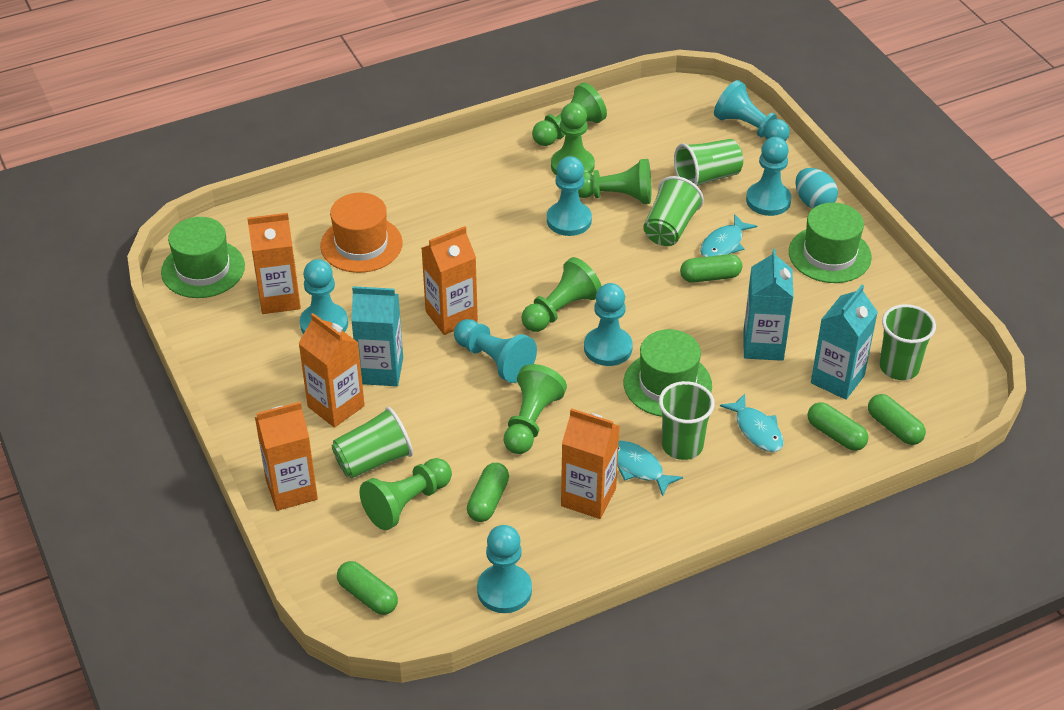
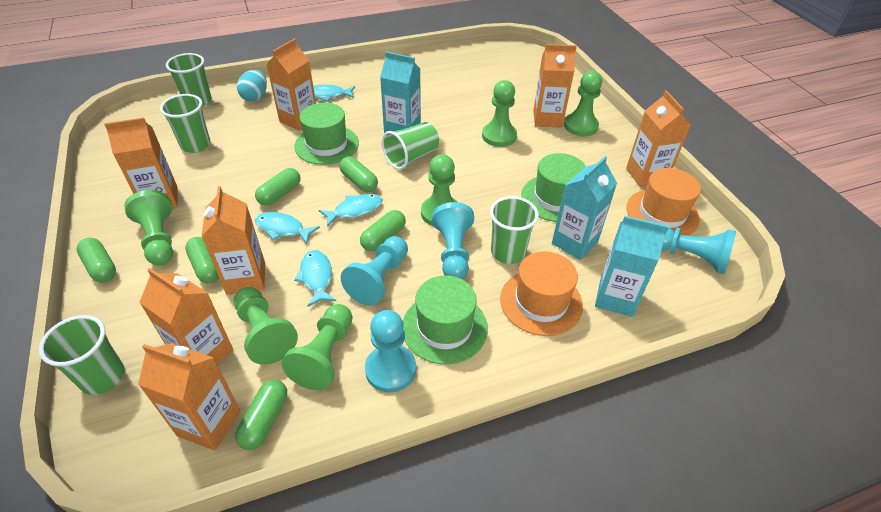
green capsule: 5 -> 6
orange carton: 5 -> 7
orange hat: 1 -> 2
turquoise fish: 3 -> 4
turquoise pawn: 7 -> 4

